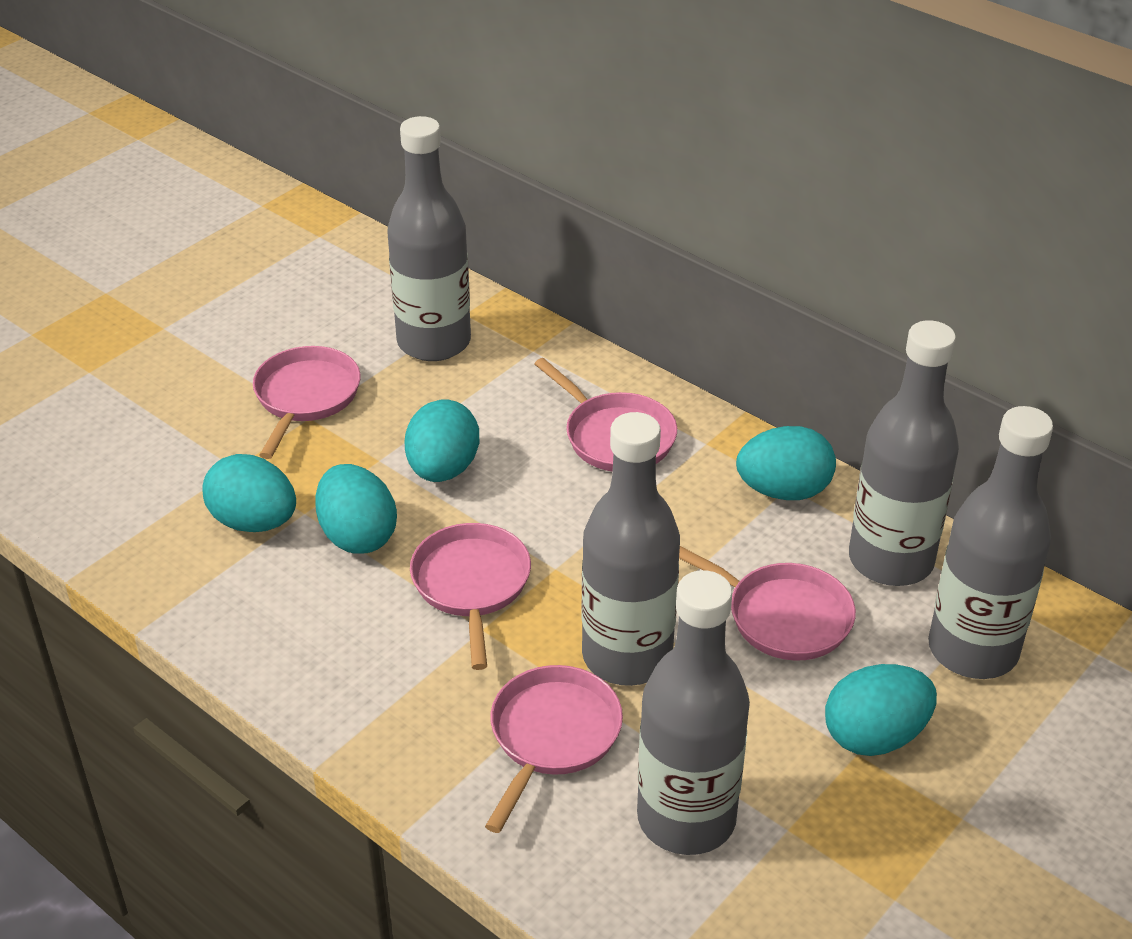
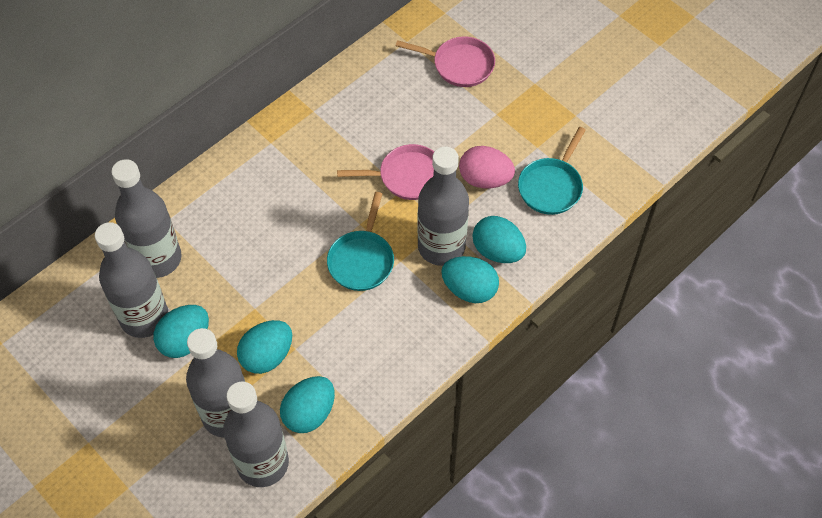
pink egg: 0 -> 1
pink pan: 5 -> 2
turquoise pan: 0 -> 2

